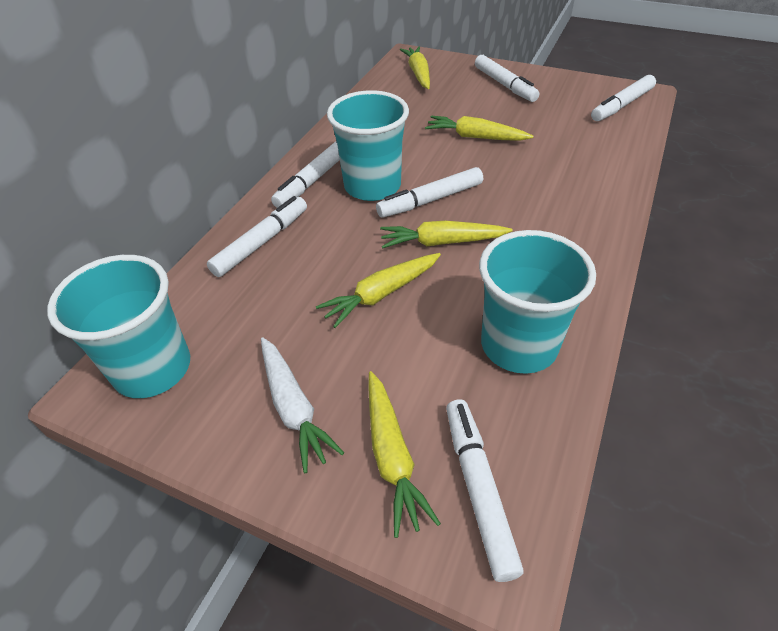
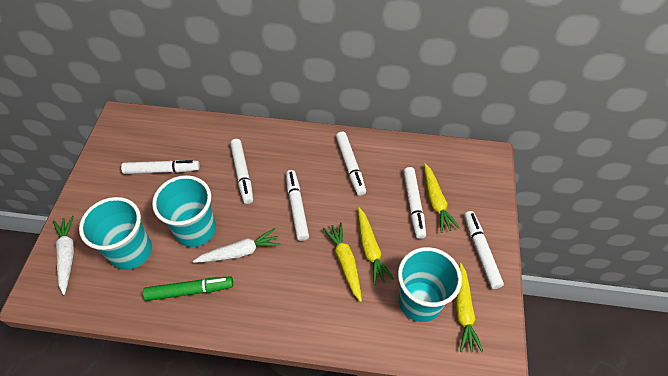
green marker: 0 -> 1
white carrot: 1 -> 2
yellow carrot: 5 -> 4

